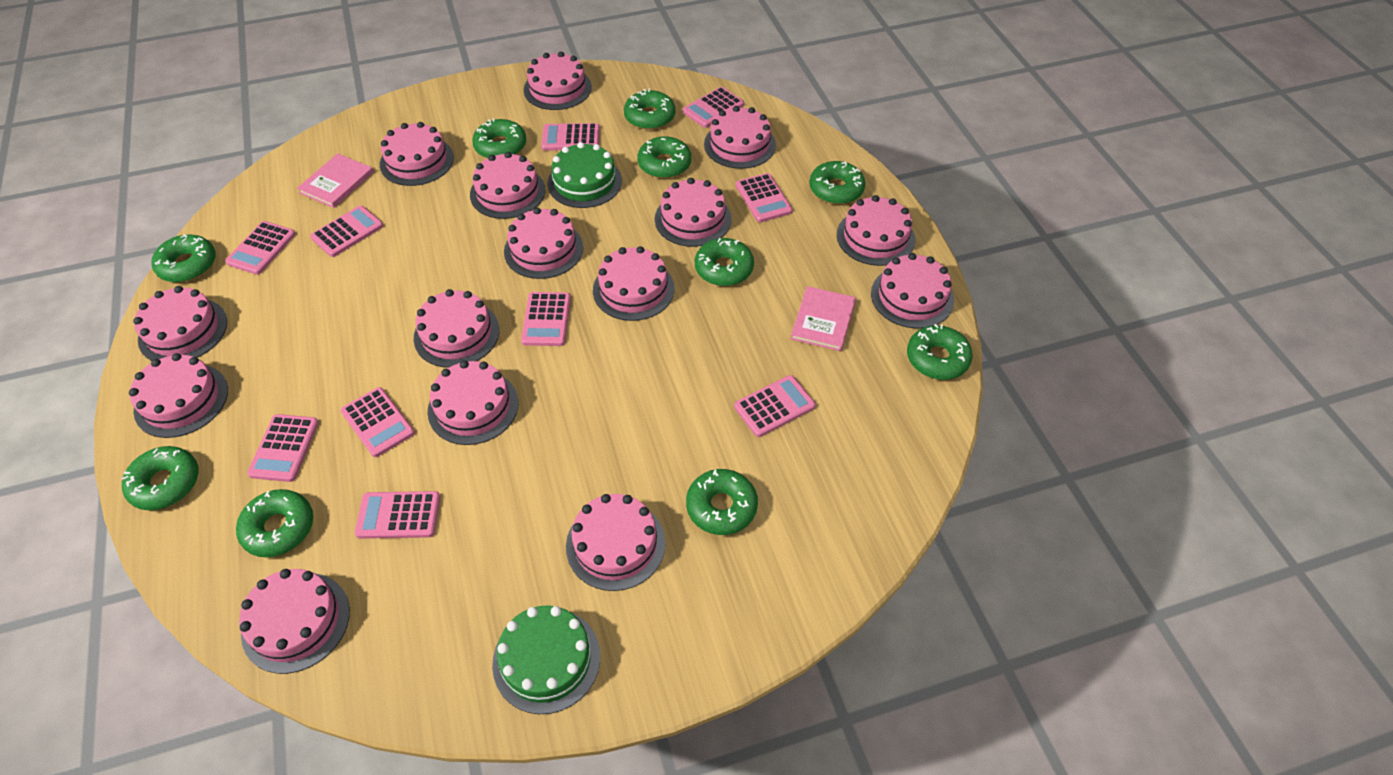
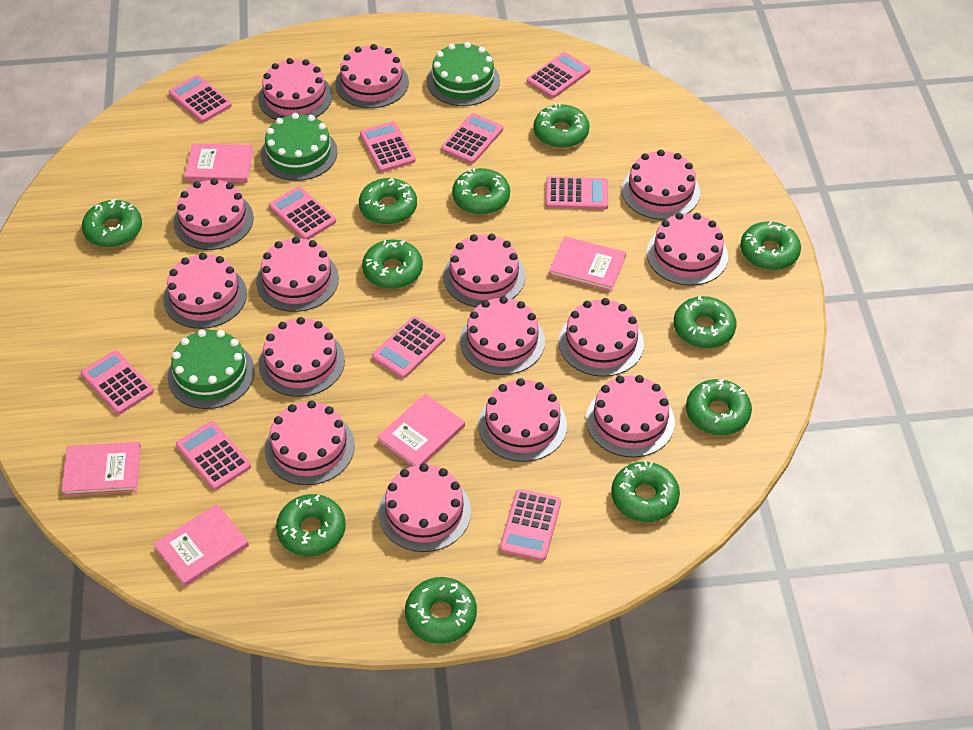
green cake: 2 -> 3
green donut: 10 -> 11
pink book: 2 -> 5

